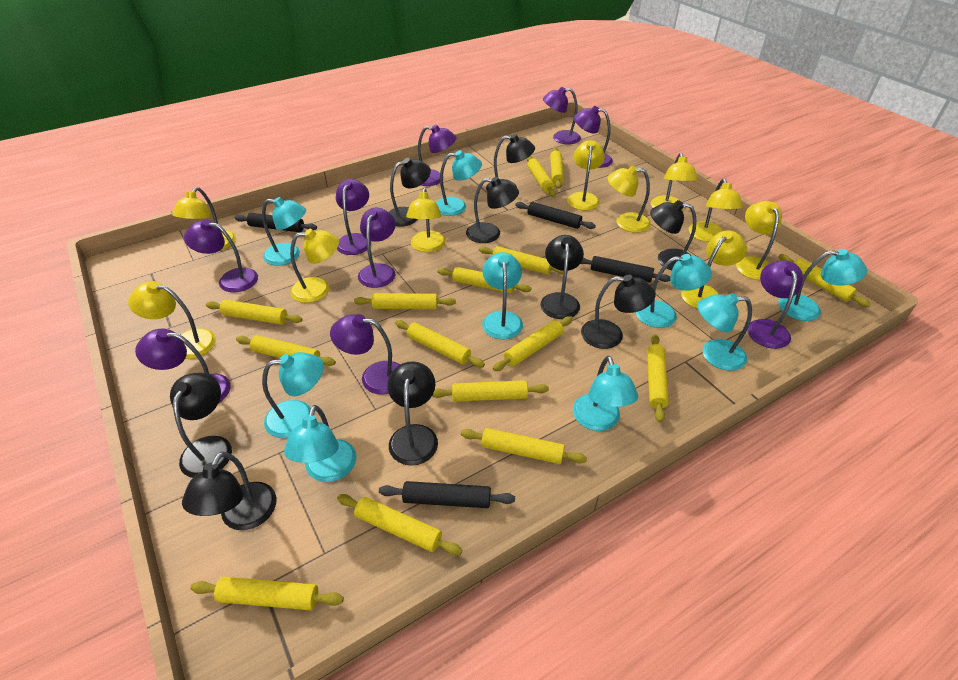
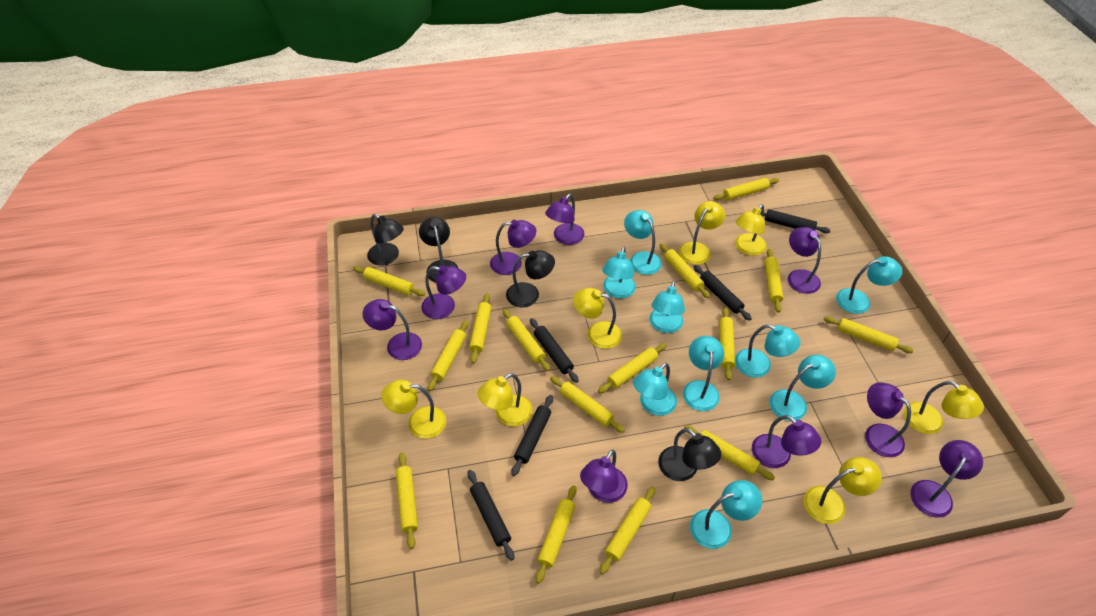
black lamp: 9 -> 4
black rolling pin: 4 -> 5
yellow lamp: 10 -> 7

